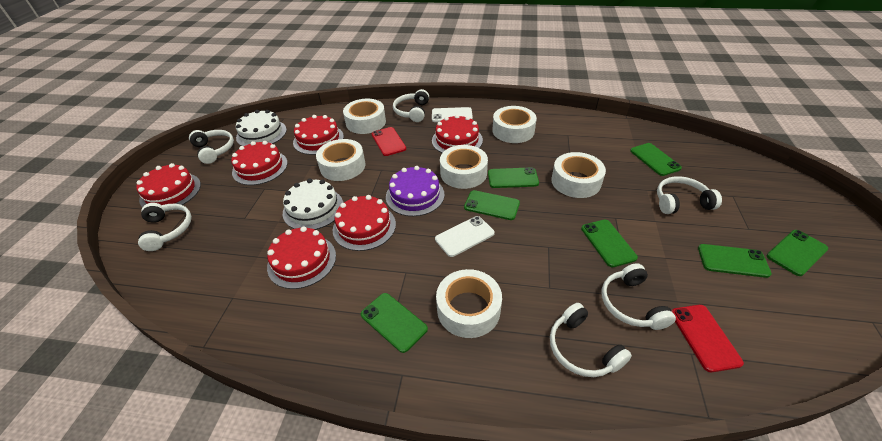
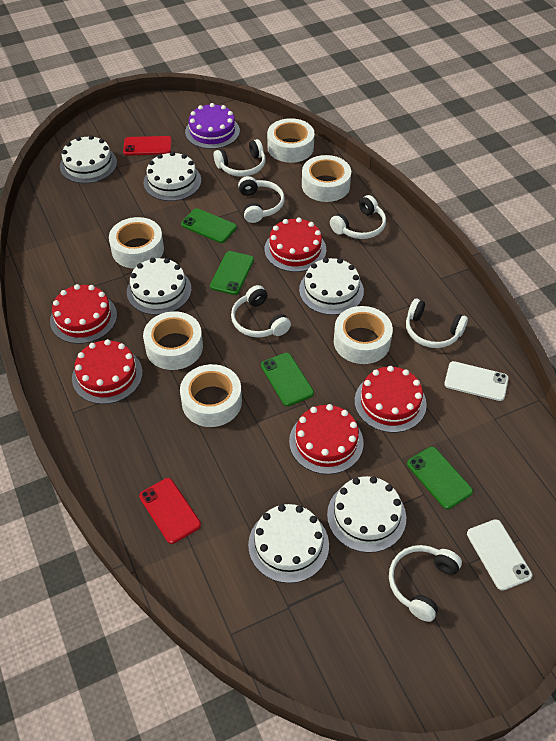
green phone: 7 -> 4
red cake: 6 -> 5
white cake: 2 -> 6

